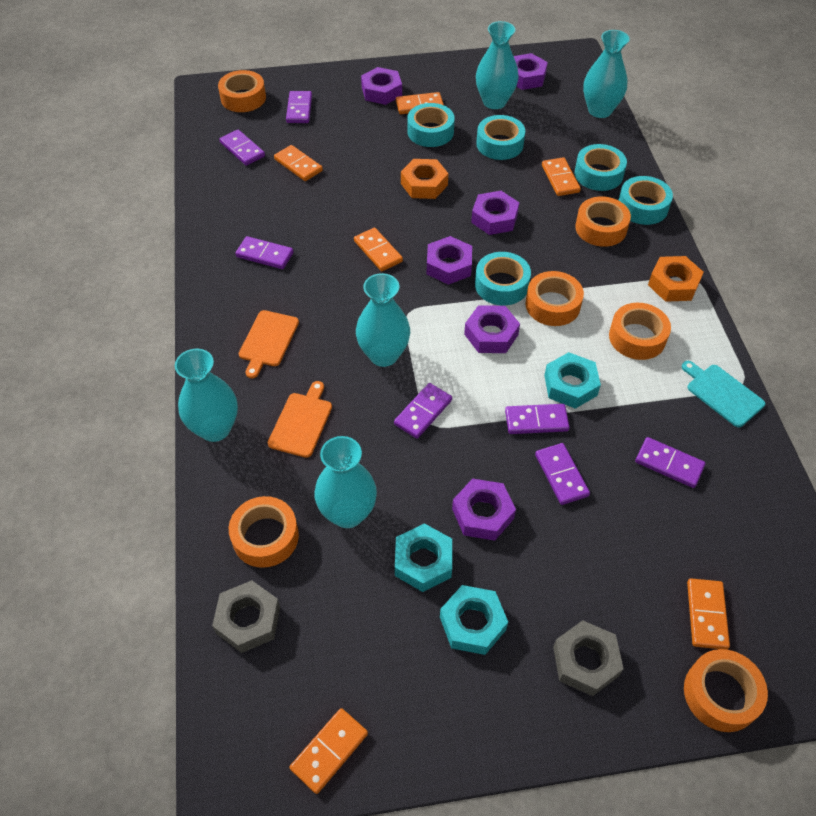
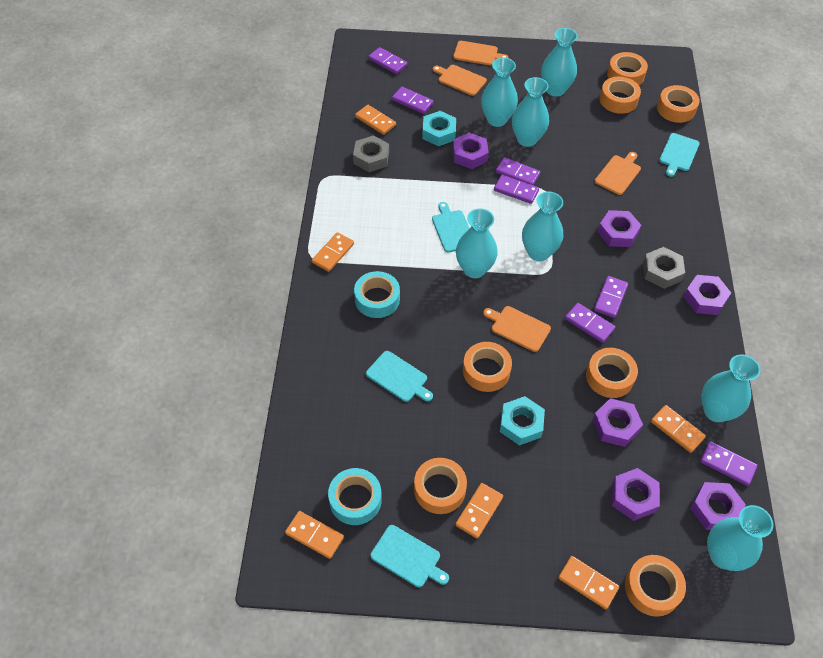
orange cutting board: 2 -> 4
orange nut: 2 -> 0
orange tape: 6 -> 7
turquoise cutting board: 1 -> 4
turquoise nut: 3 -> 2
turquoise tape: 5 -> 2
turquoise vase: 5 -> 7

